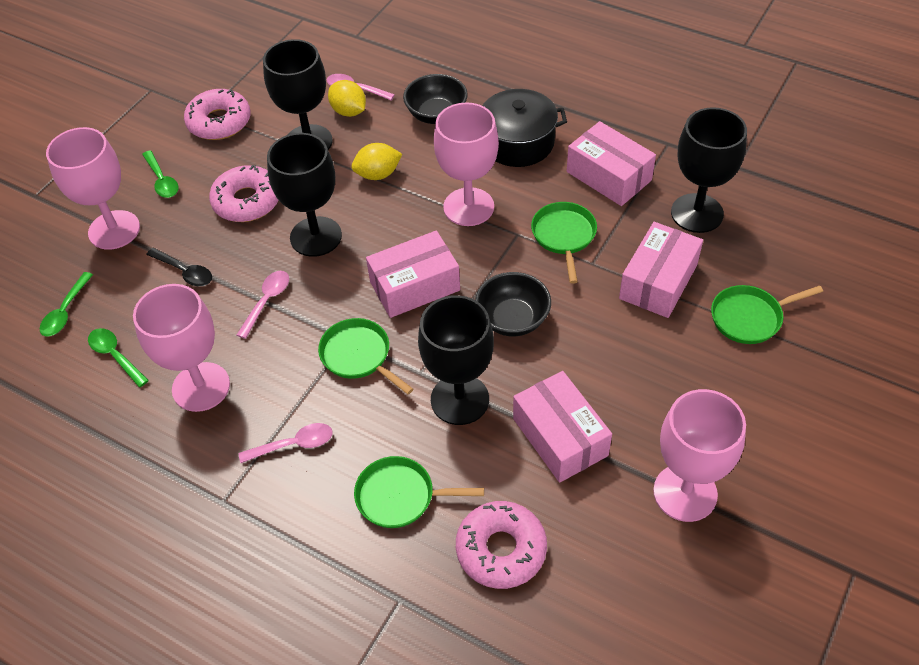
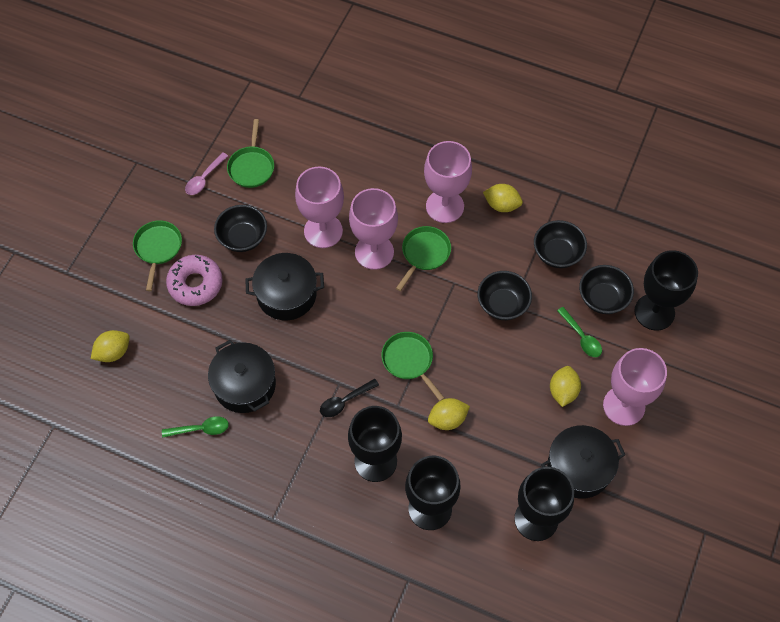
black bowl: 2 -> 4
black pot: 1 -> 3
green spoon: 3 -> 2
pink box: 4 -> 0
pink donut: 3 -> 1
pink spoon: 3 -> 1
yellow lemon: 2 -> 4

